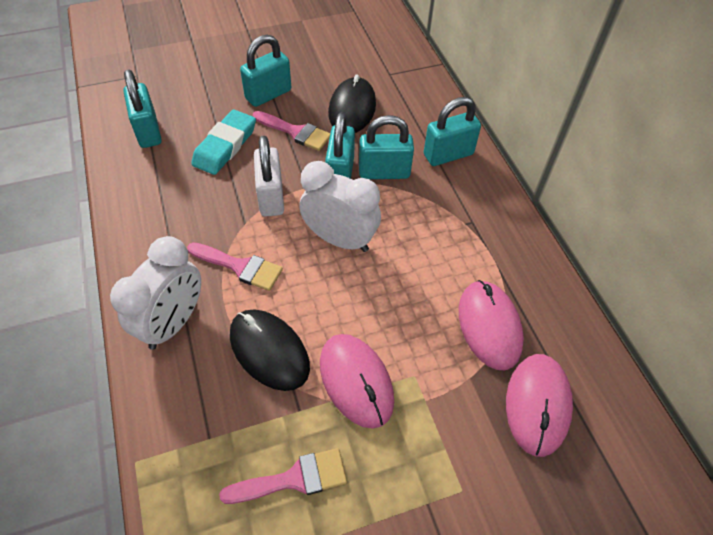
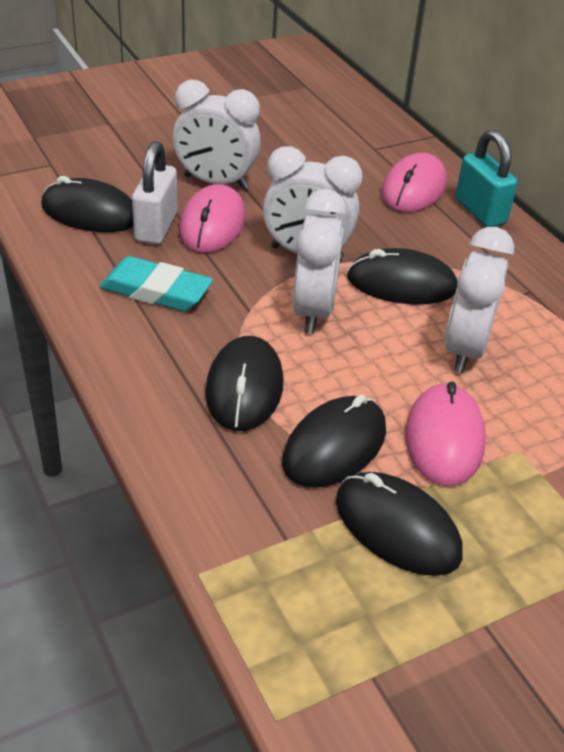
black mouse: 2 -> 5
pink brush: 3 -> 0
turquoise padlock: 5 -> 1
white clock: 2 -> 4

